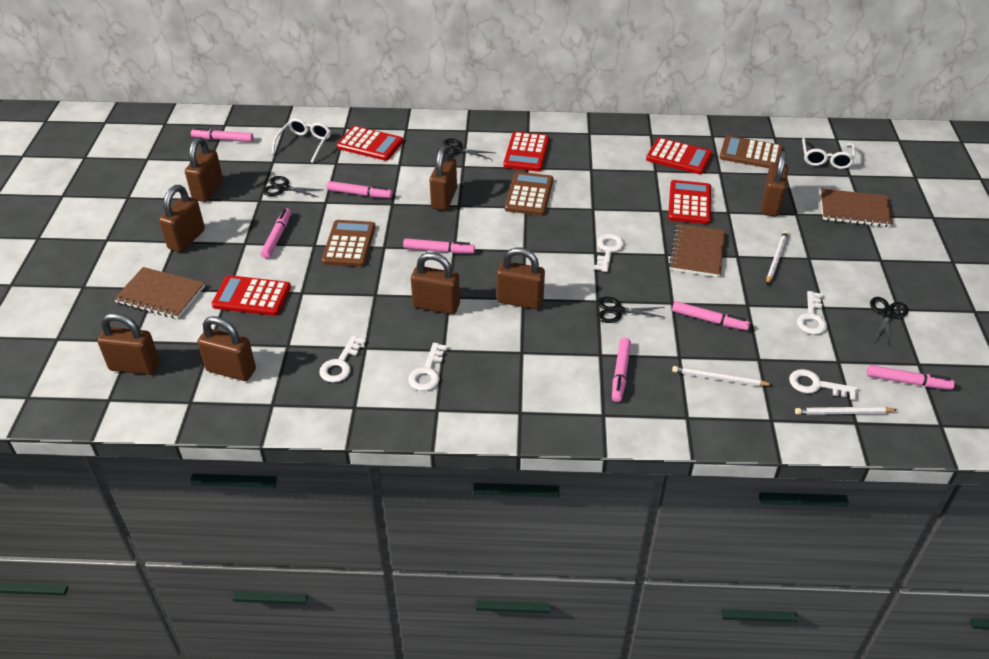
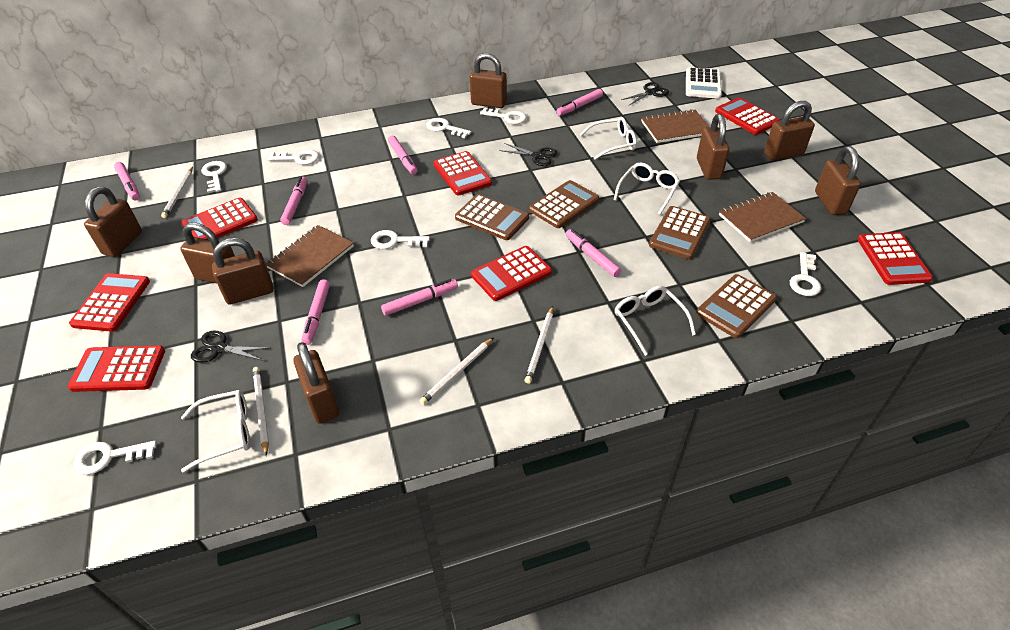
black scissors: 4 -> 3
brown calculator: 3 -> 4
red calculator: 5 -> 7
white calculator: 0 -> 1
white glasses: 2 -> 4
white key: 5 -> 7
white pencil: 3 -> 4

